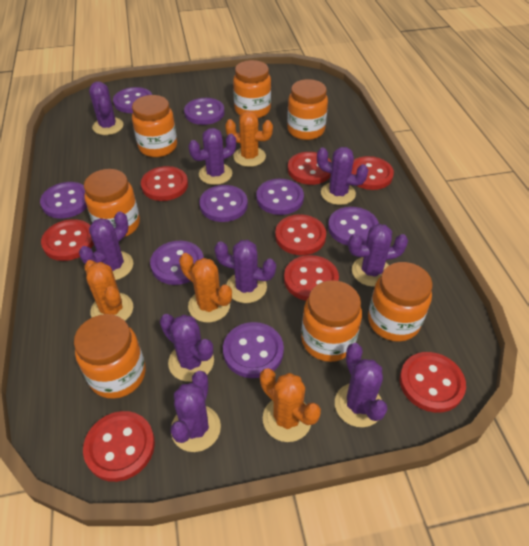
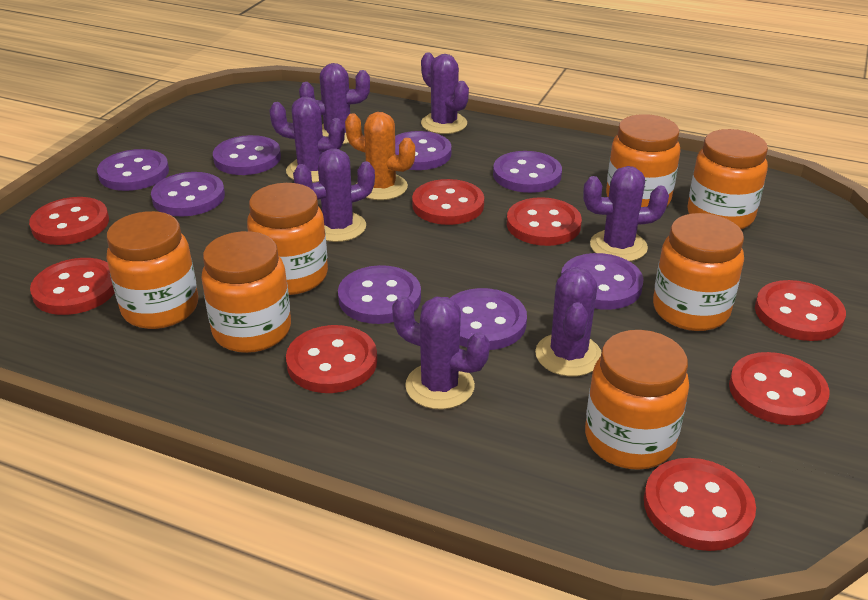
orange cactus: 4 -> 1
purple cactus: 9 -> 7

